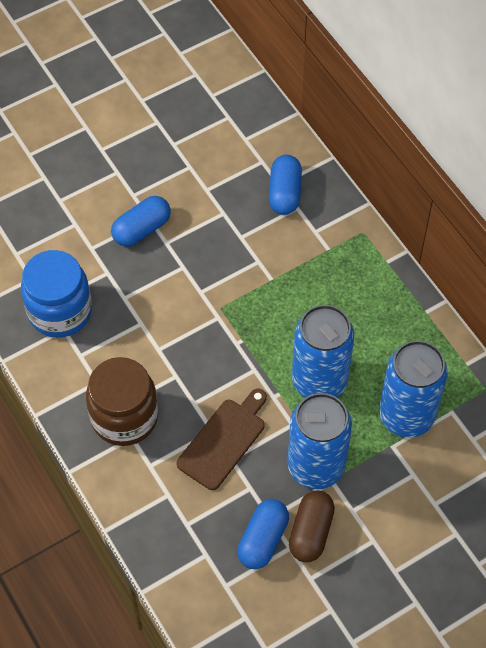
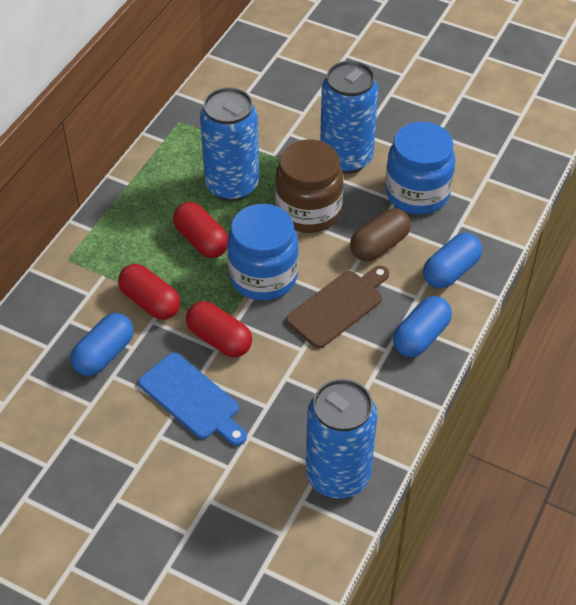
blue cutting board: 0 -> 1
blue jar: 1 -> 2
red capsule: 0 -> 3

